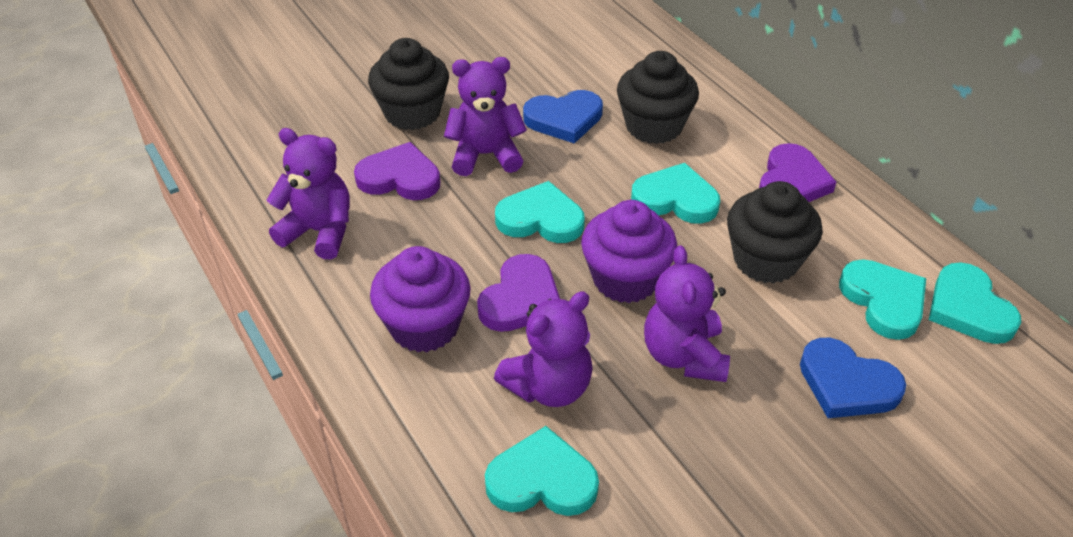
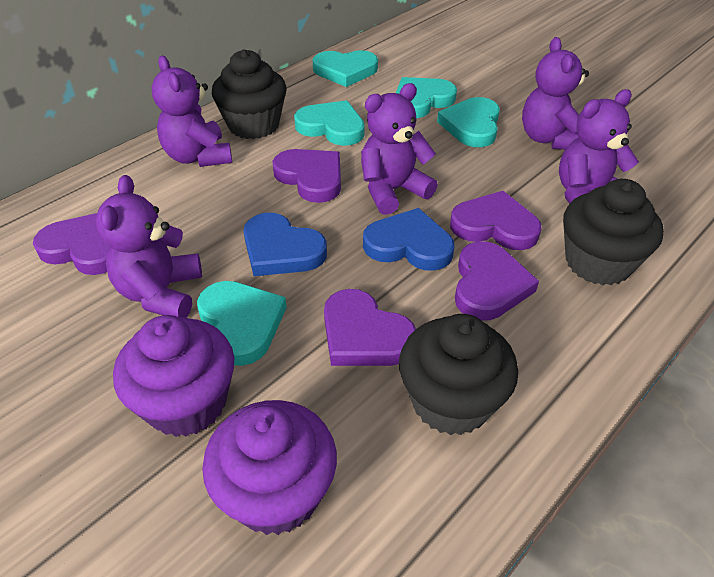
purple heart: 3 -> 5
purple teddy bear: 4 -> 5

